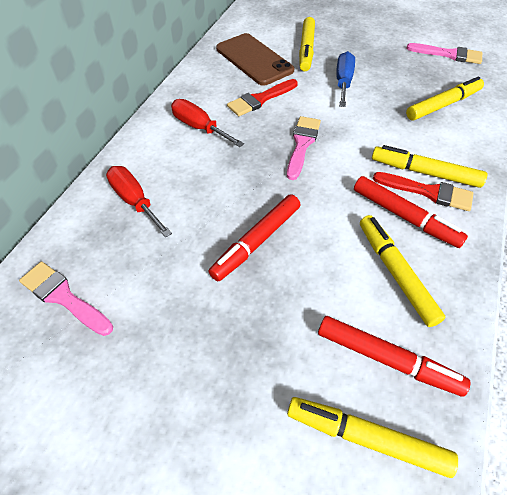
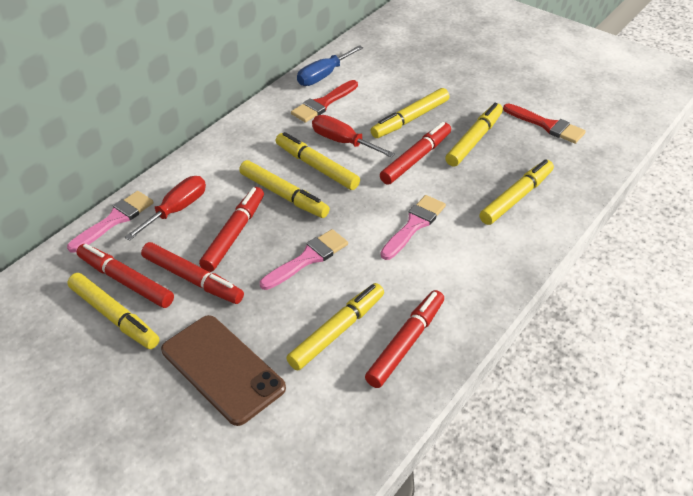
red marker: 3 -> 5
yellow marker: 5 -> 7

